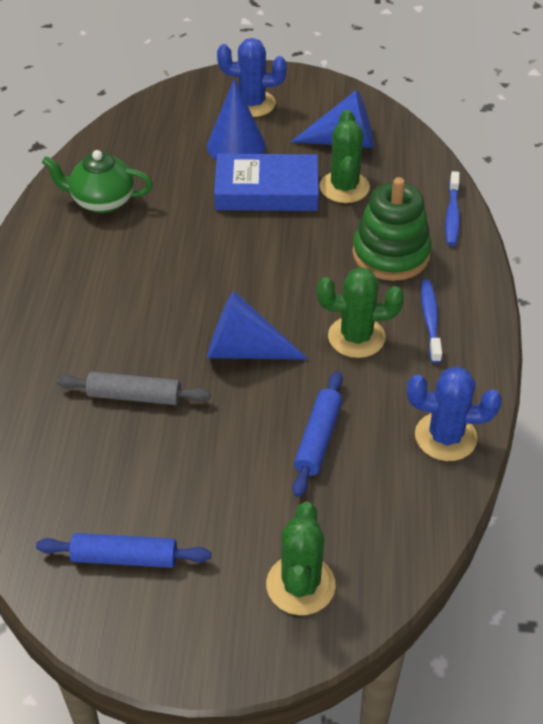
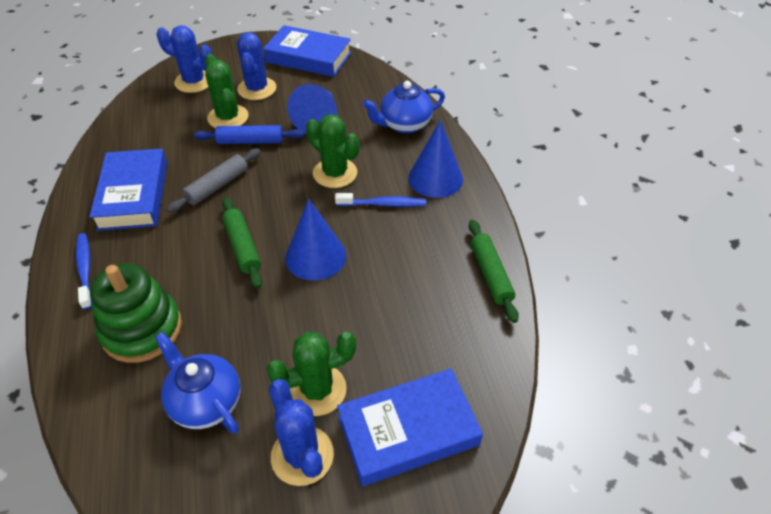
blue book: 1 -> 3
blue cactus: 2 -> 3
blue rolling pin: 2 -> 1
blue teapot: 0 -> 2
green rolling pin: 0 -> 2
green teapot: 1 -> 0

